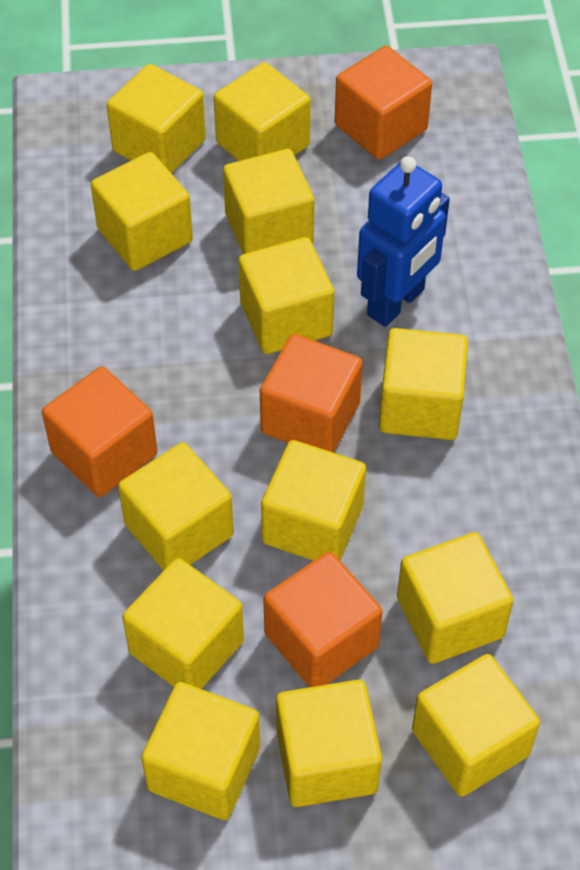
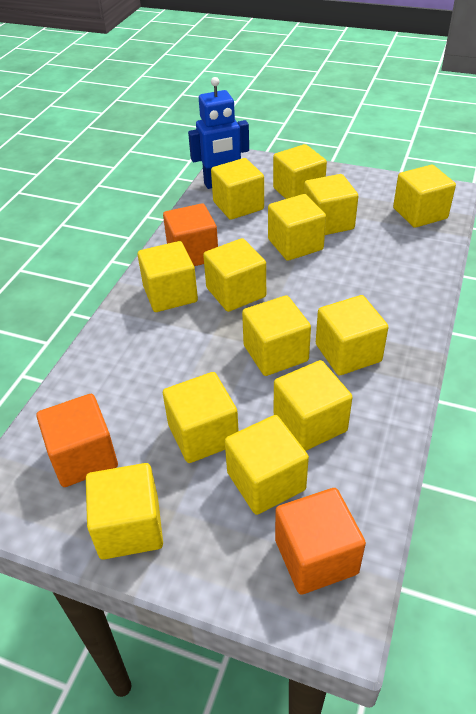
orange cube: 4 -> 3

